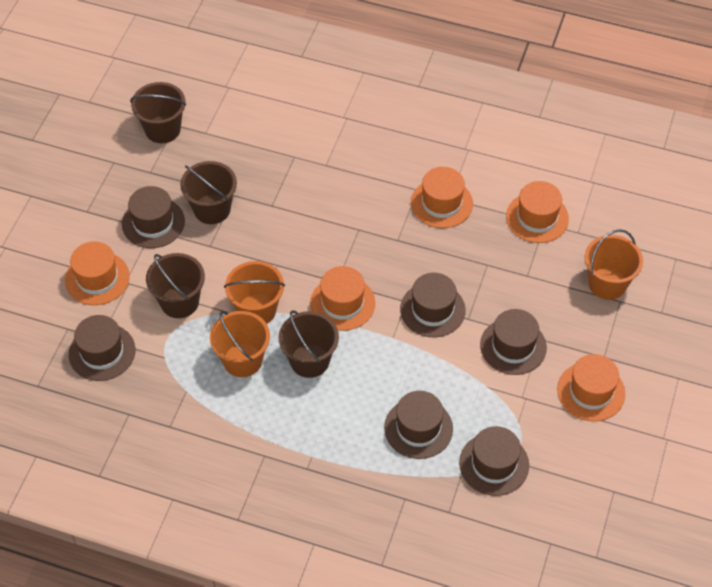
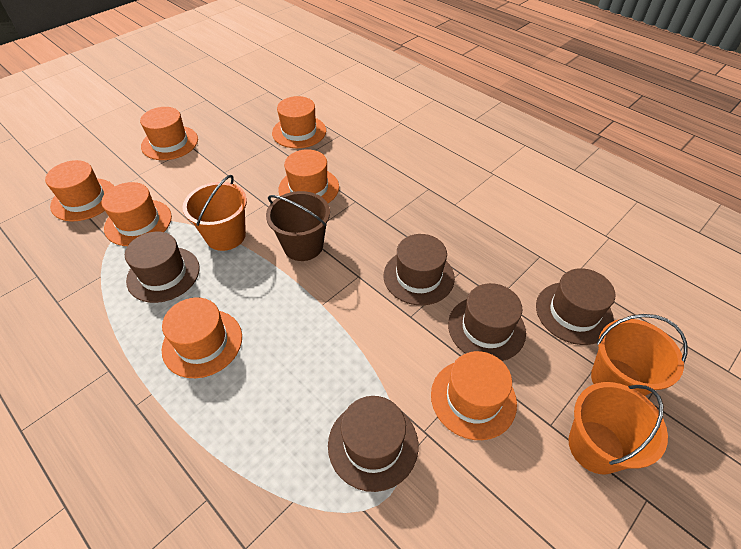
brown bucket: 4 -> 1
brown hat: 6 -> 5
orange hat: 5 -> 7

